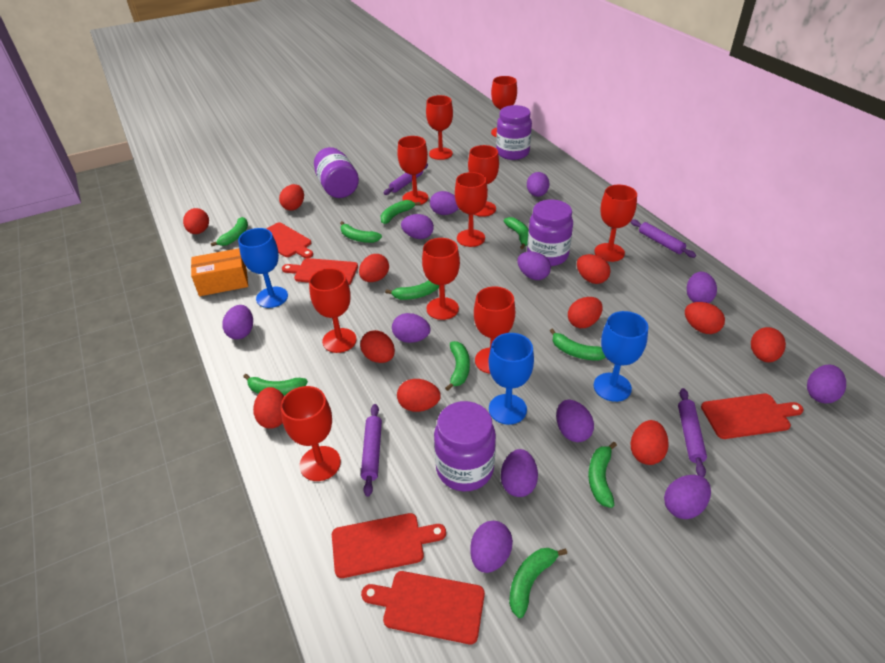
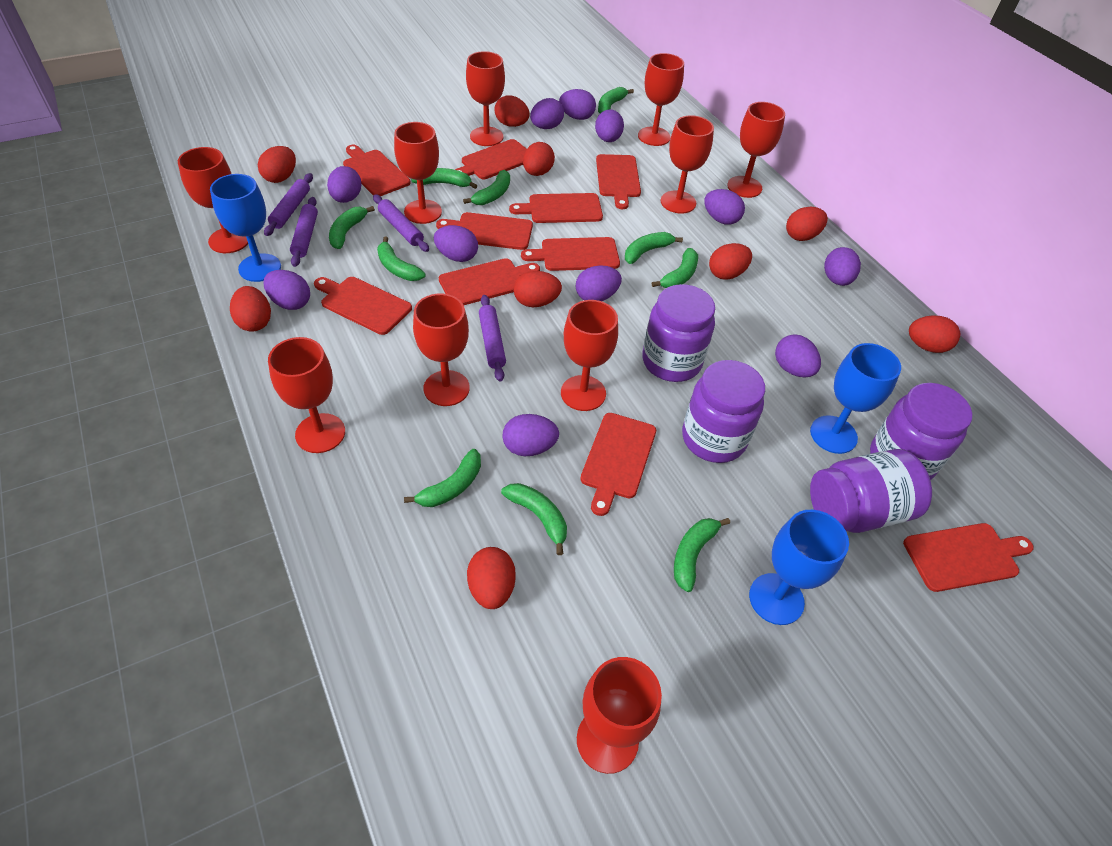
orange box: 1 -> 0
purple egg: 12 -> 11
red cutting board: 5 -> 10
red egg: 11 -> 9

